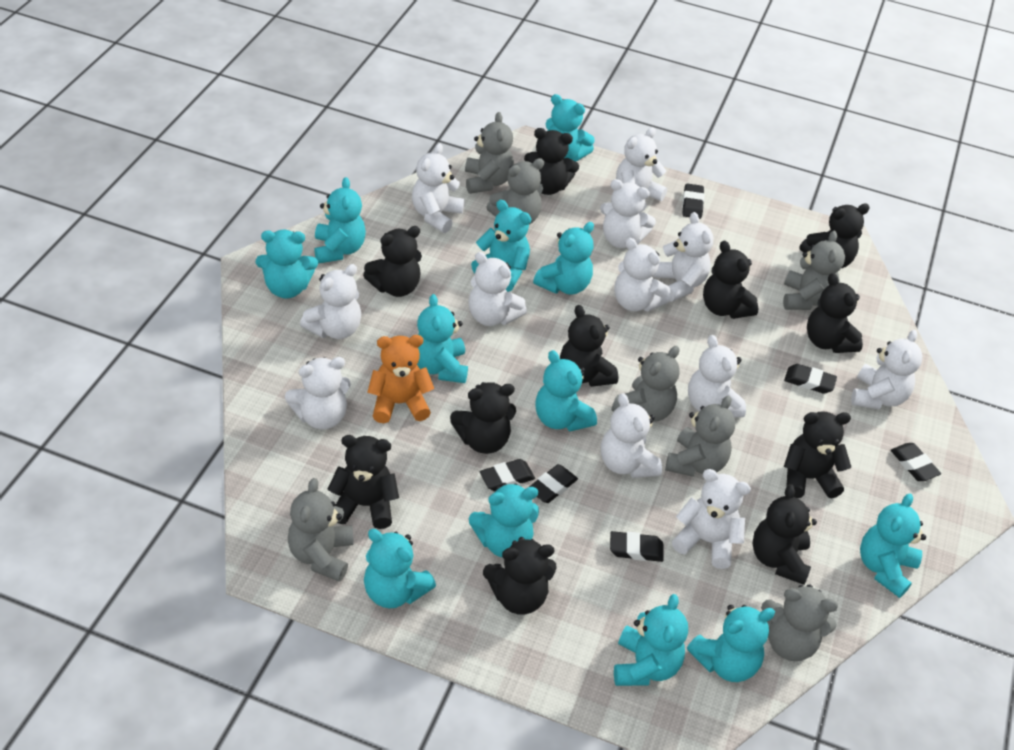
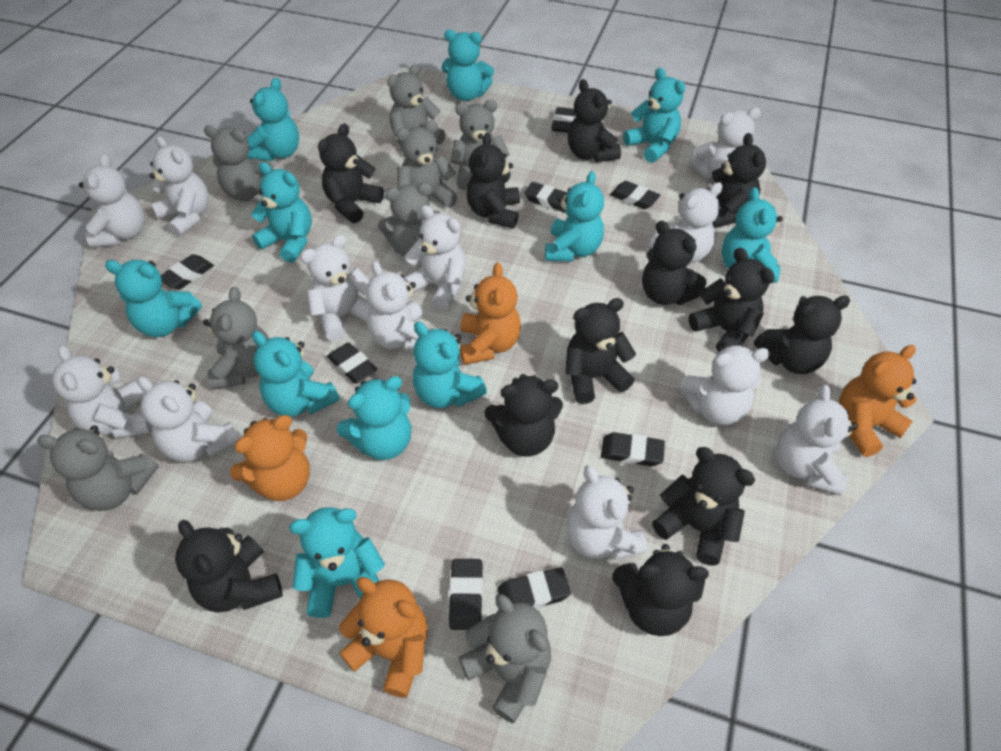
black eraser: 6 -> 8
black teddy bear: 11 -> 12
grey teddy bear: 7 -> 8
orange teddy bear: 1 -> 4
turquoise teddy bear: 12 -> 11

